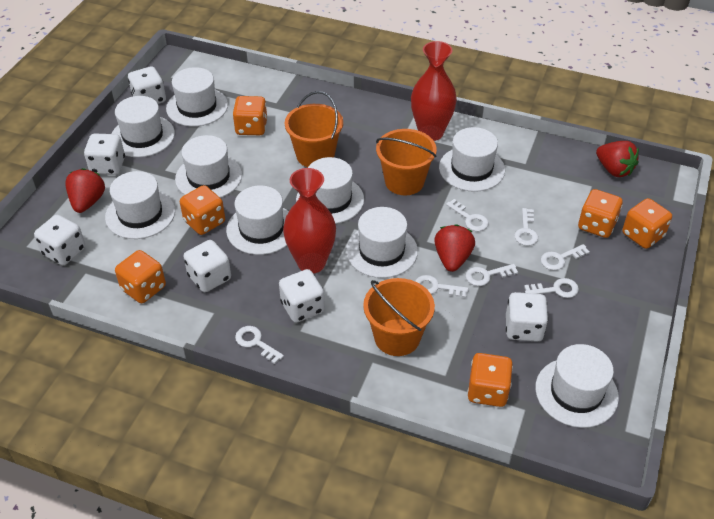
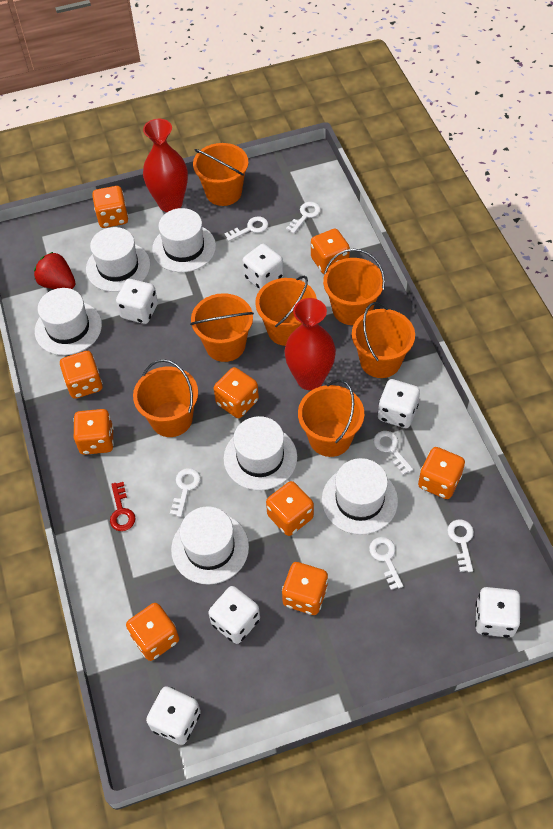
orange bucket: 3 -> 7
orange dice: 6 -> 9
red key: 0 -> 1
red strawberry: 3 -> 1
white hat: 9 -> 6
white key: 7 -> 6

